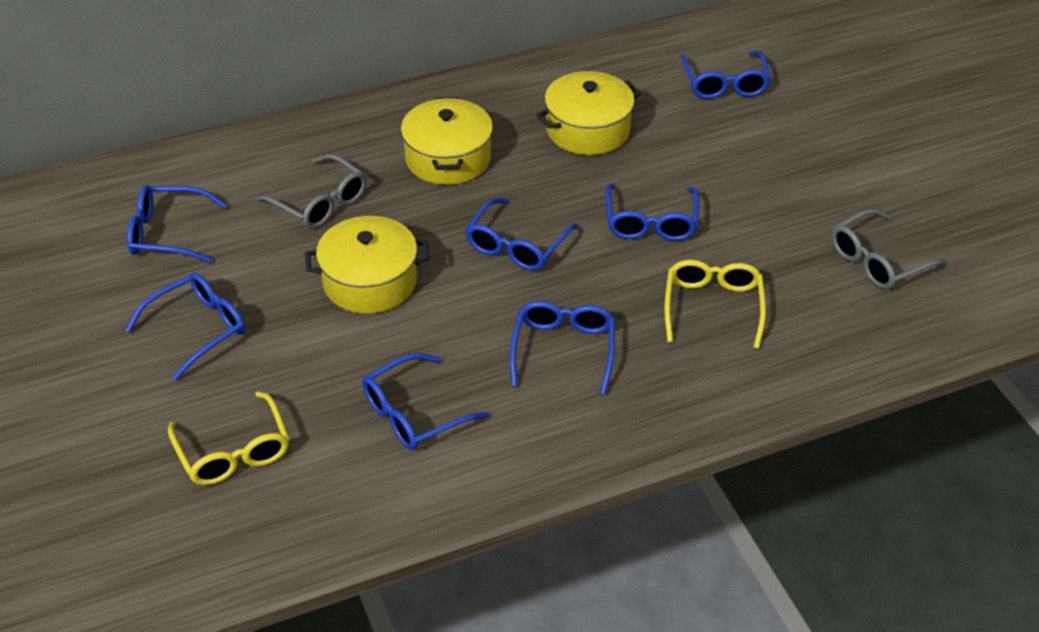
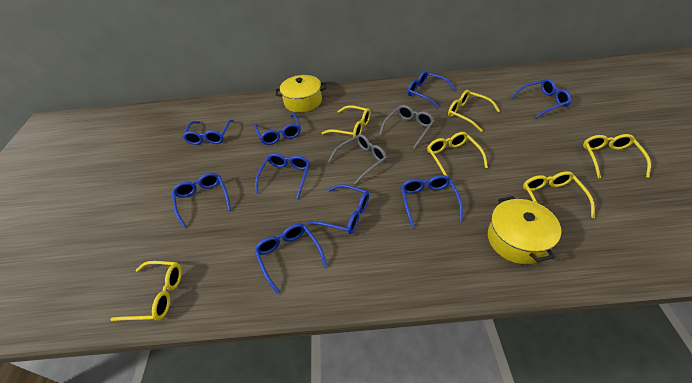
blue glasses: 7 -> 9
yellow glasses: 2 -> 6
yellow pot: 3 -> 2

